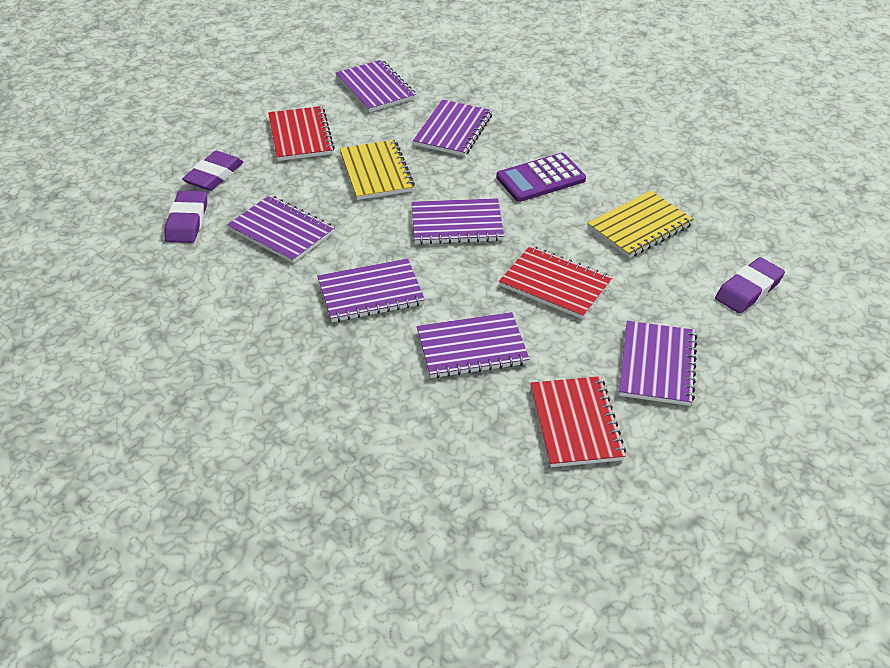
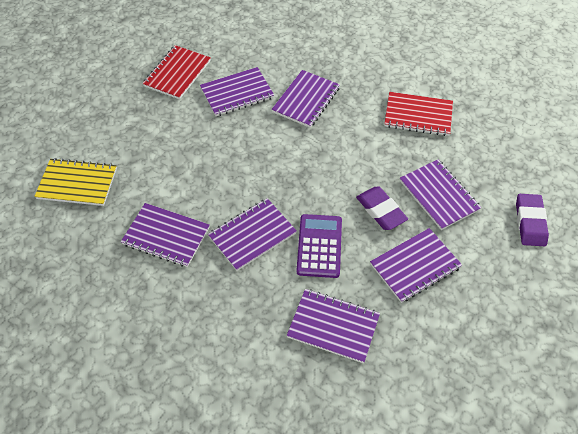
purple eraser: 3 -> 2
red notebook: 3 -> 2
yellow notebook: 2 -> 1

